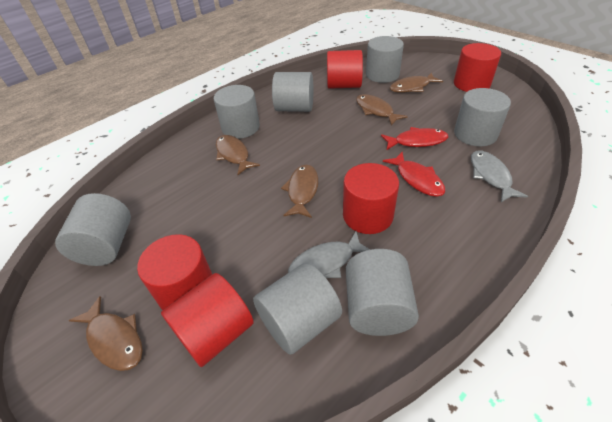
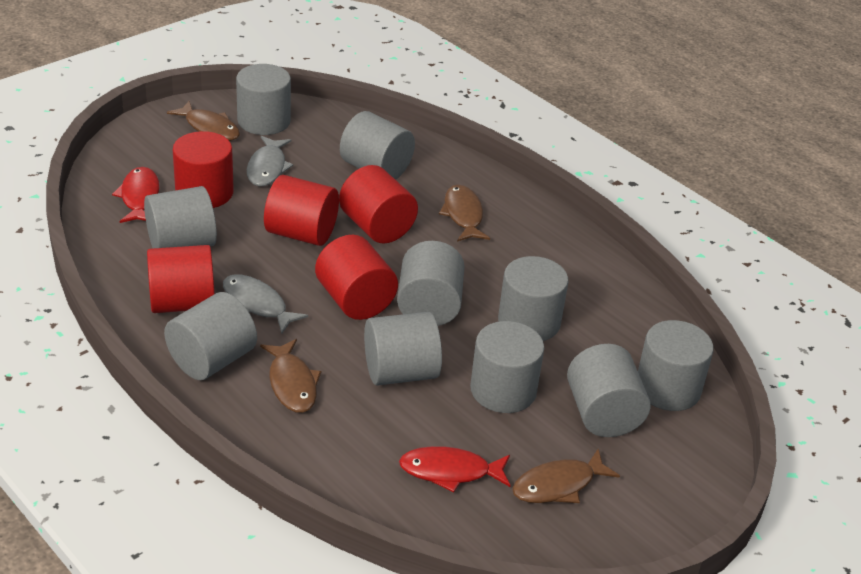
brown fish: 5 -> 4
grey cylinder: 7 -> 10

